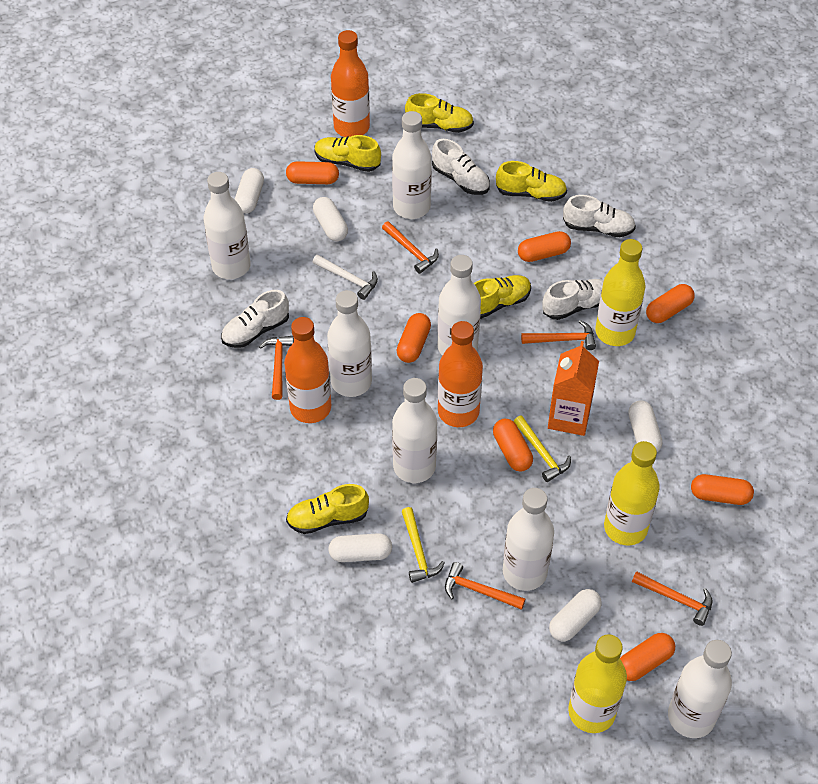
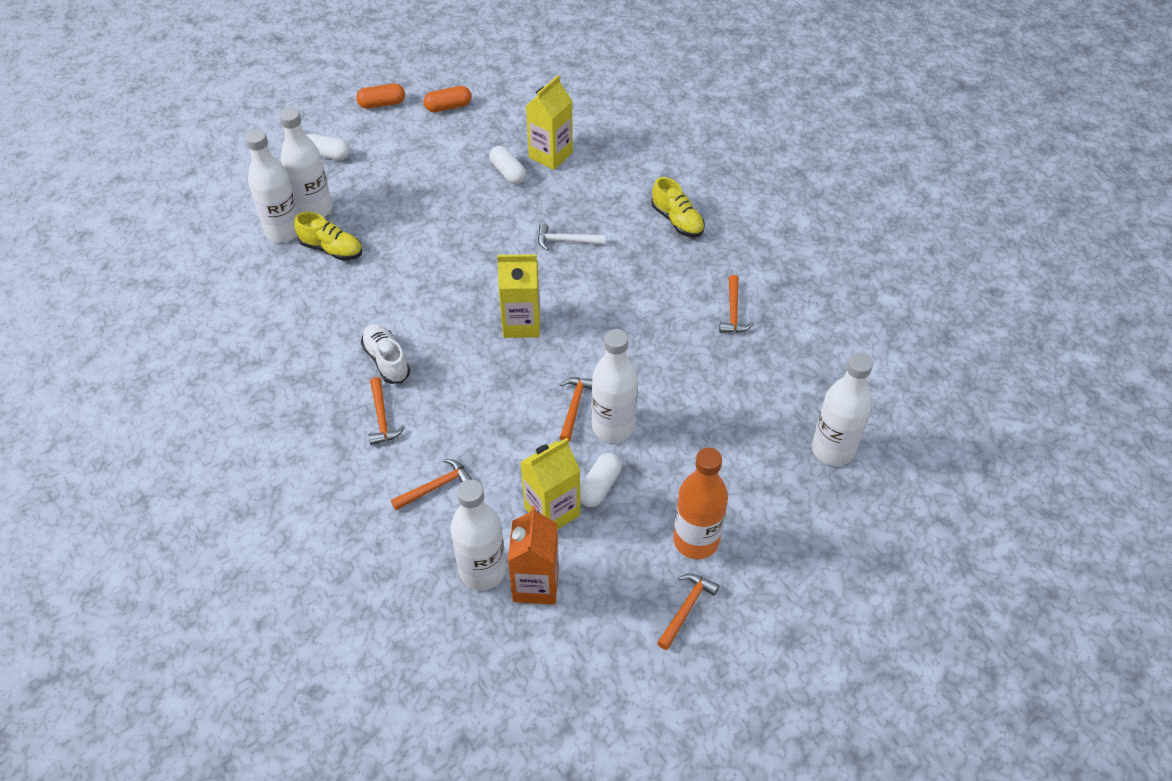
orange bottle: 3 -> 1
orange capsule: 7 -> 2
white bottle: 7 -> 5
white capsule: 5 -> 3
white shoe: 4 -> 1
yellow bottle: 3 -> 0
yellow carton: 0 -> 3
yellow hammer: 2 -> 0
yellow shoe: 5 -> 2

